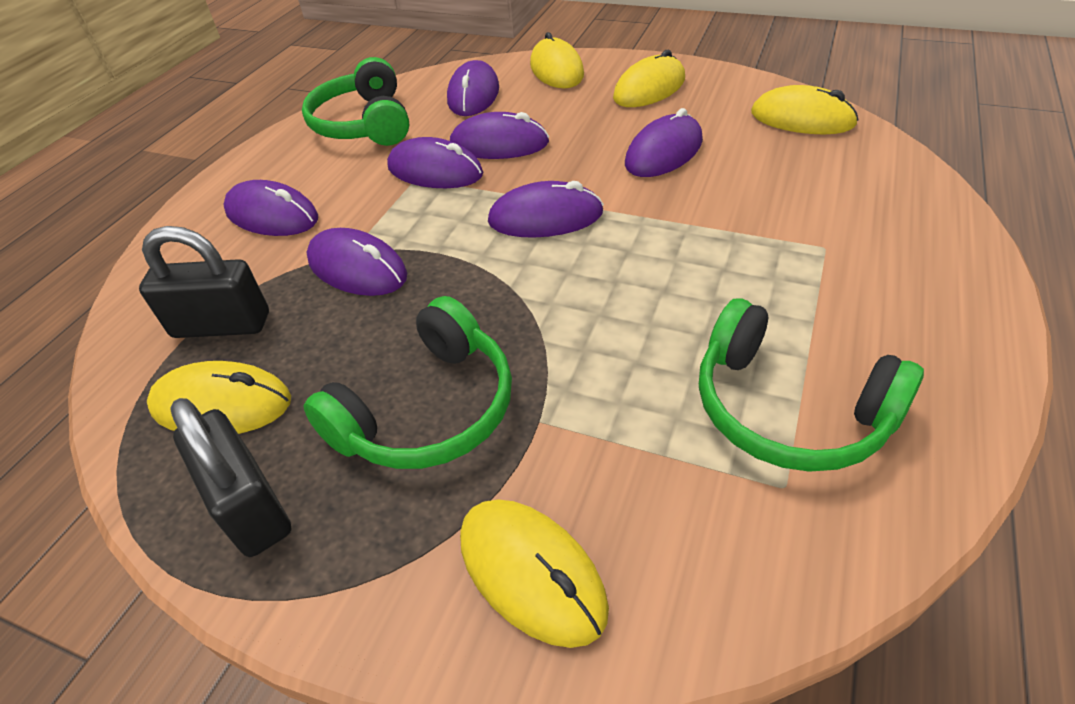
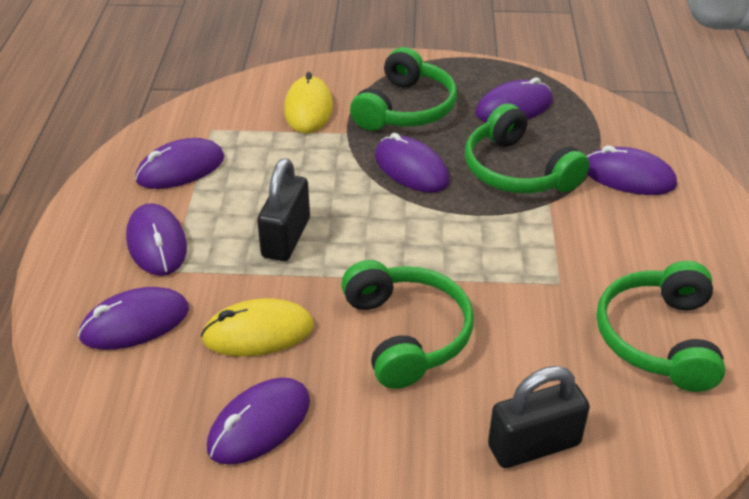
green headphones: 3 -> 4
yellow mouse: 5 -> 2

